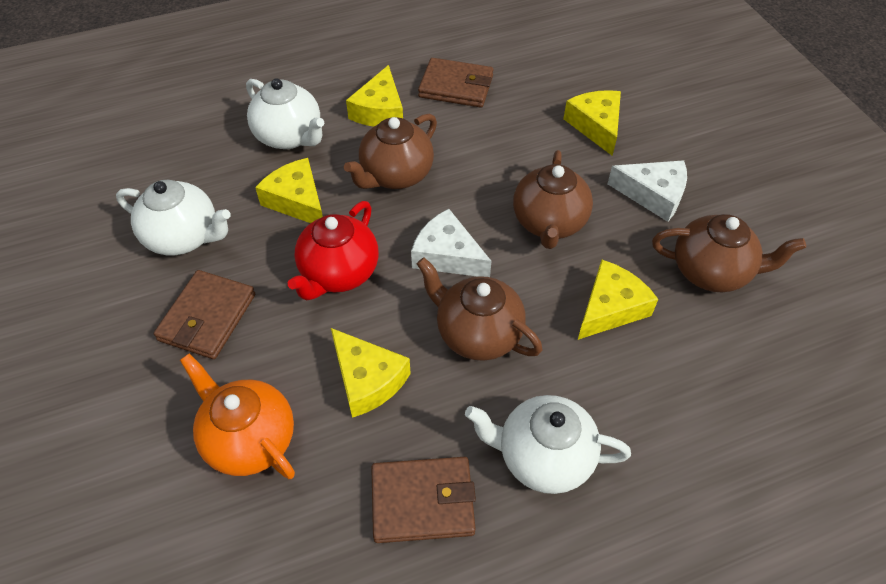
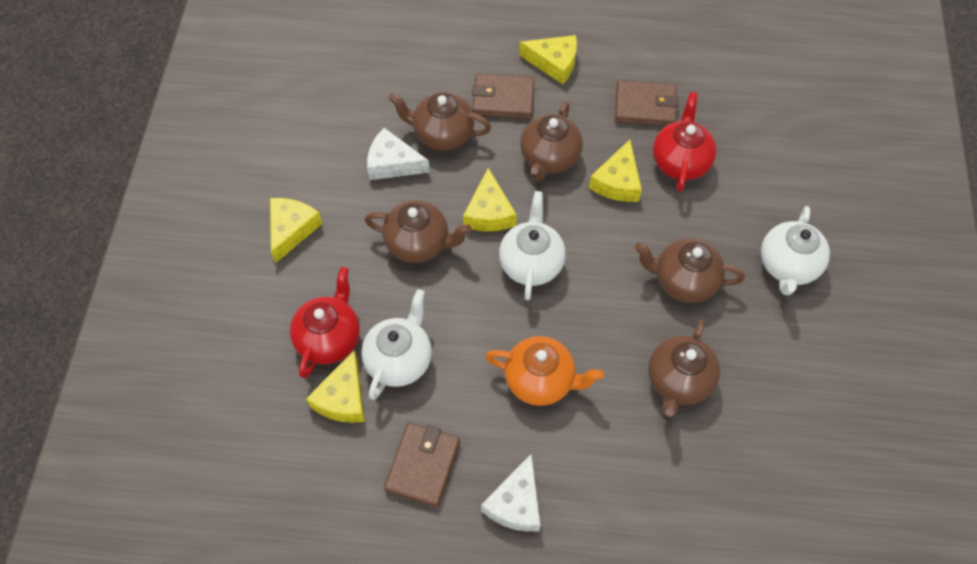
brown teapot: 4 -> 5
red teapot: 1 -> 2

